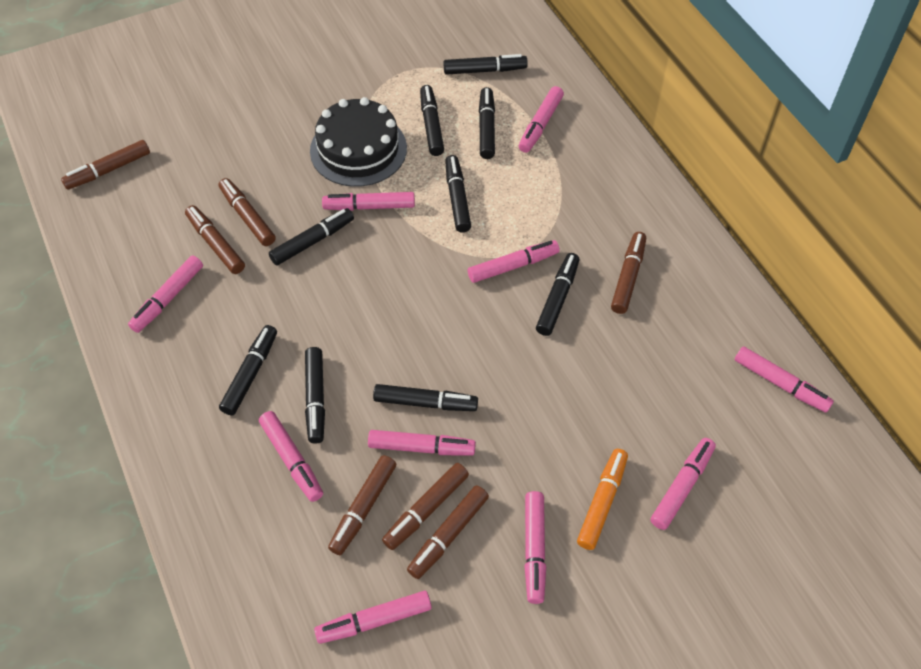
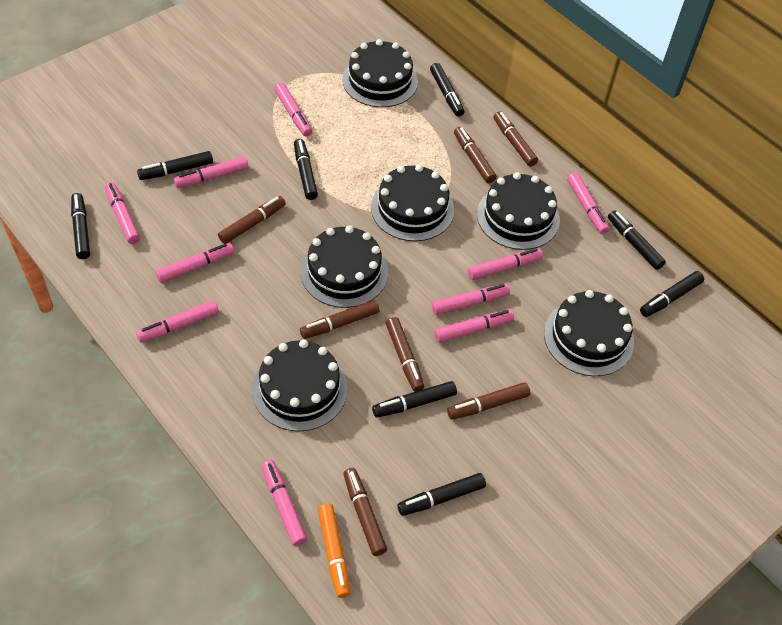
black cake: 1 -> 6
black marker: 9 -> 8

